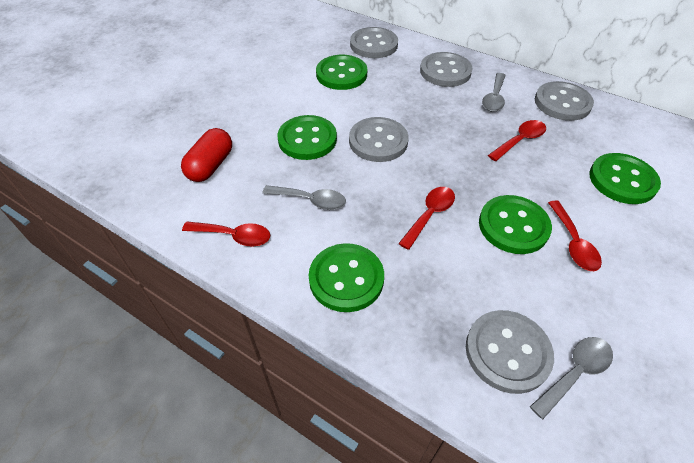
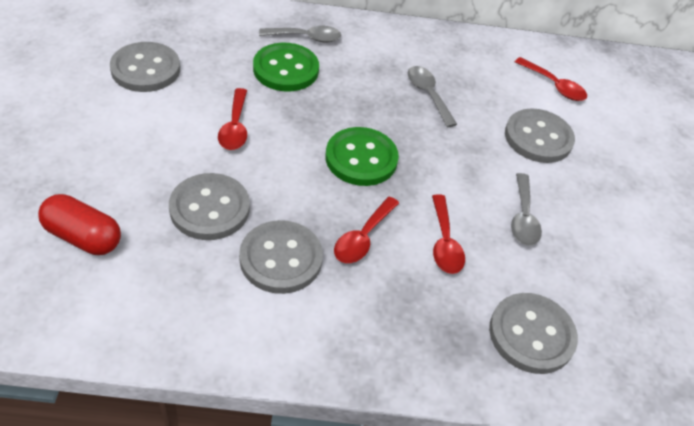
green button: 5 -> 2

